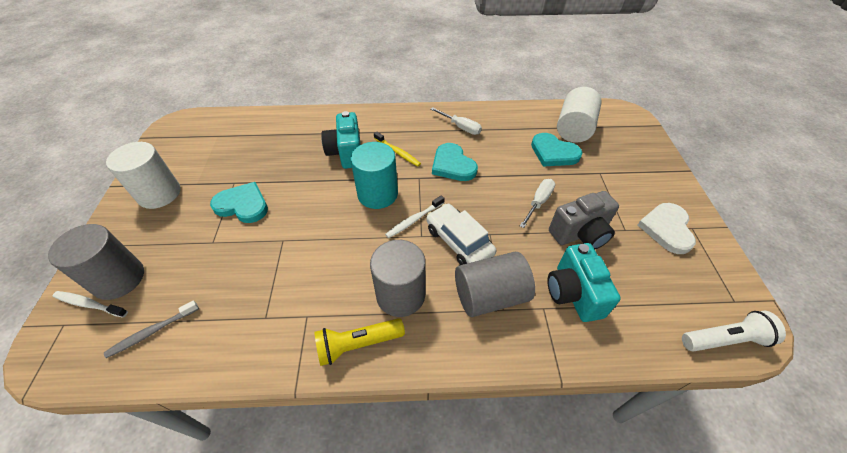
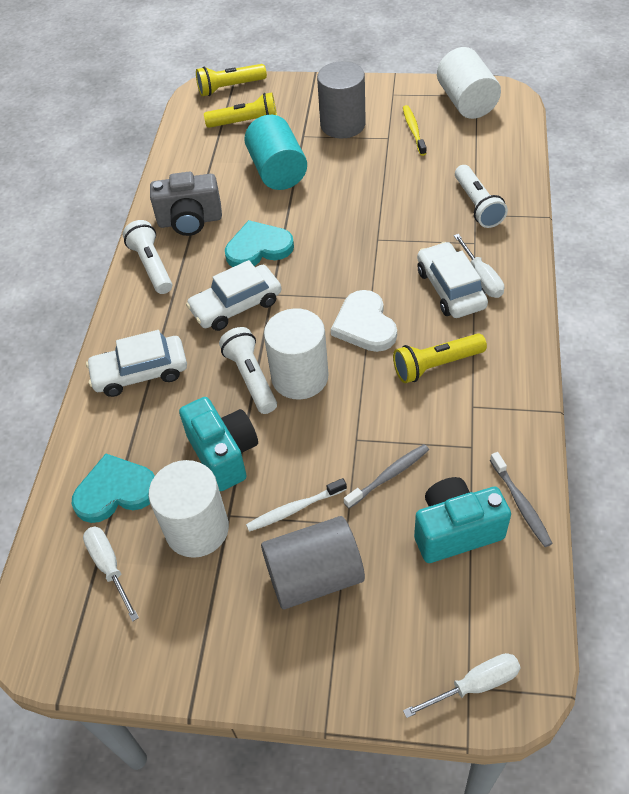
grey cylinder: 3 -> 2
grey toothbrush: 1 -> 2
turquoise heart: 3 -> 2
white car: 1 -> 3
white cylinder: 2 -> 3
white flashlight: 1 -> 3
white screwdriver: 2 -> 3
white toothbrush: 2 -> 1
yellow flashlight: 1 -> 3

